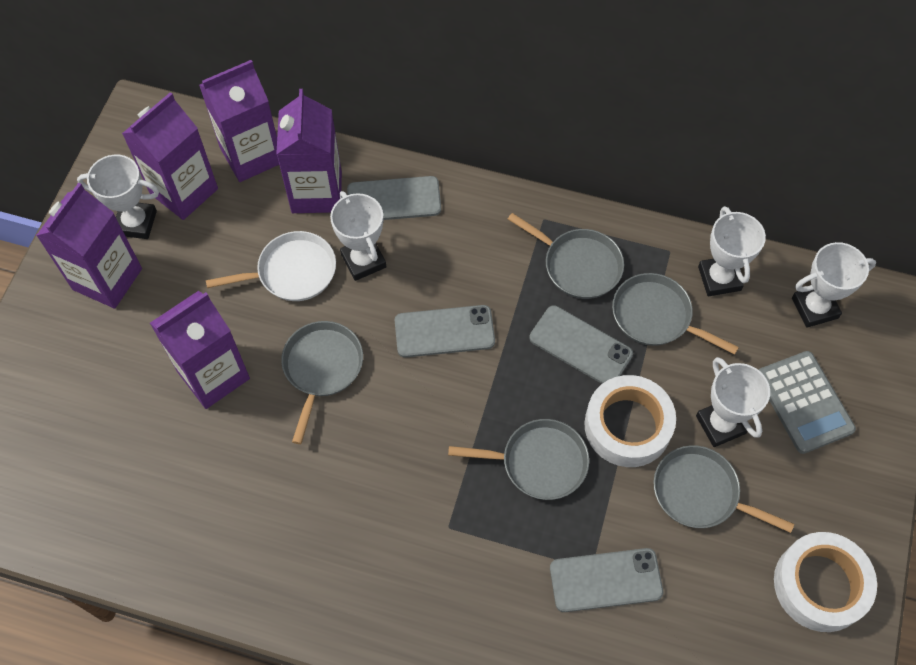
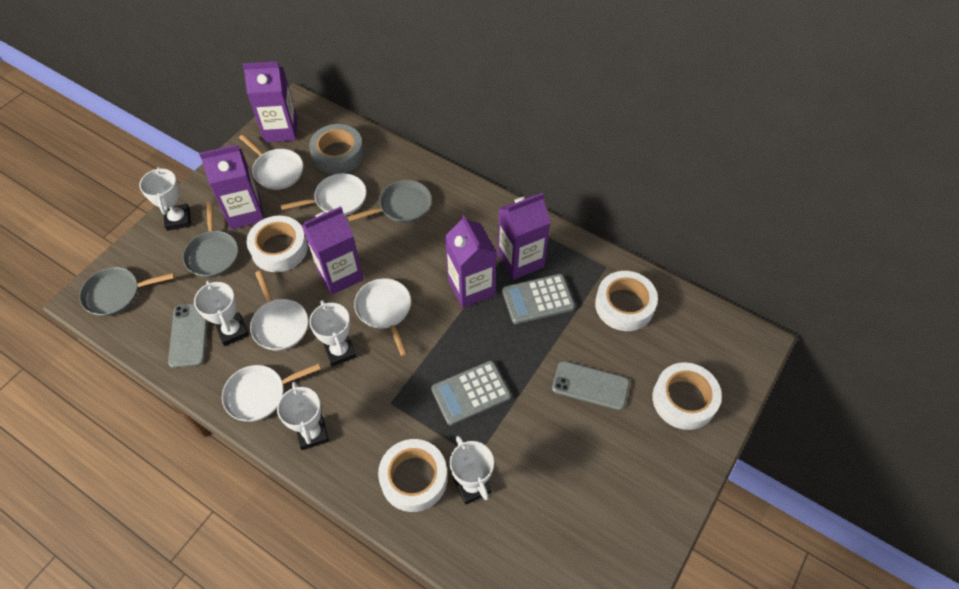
grey calculator: 1 -> 2
grey pan: 5 -> 3
grey phone: 4 -> 2
grey tape: 0 -> 1
white pan: 1 -> 5
white tape: 2 -> 4

